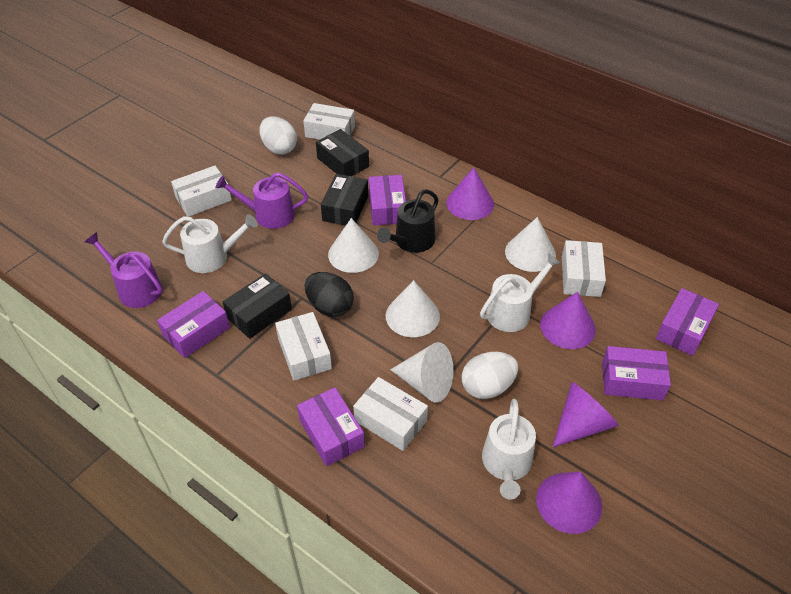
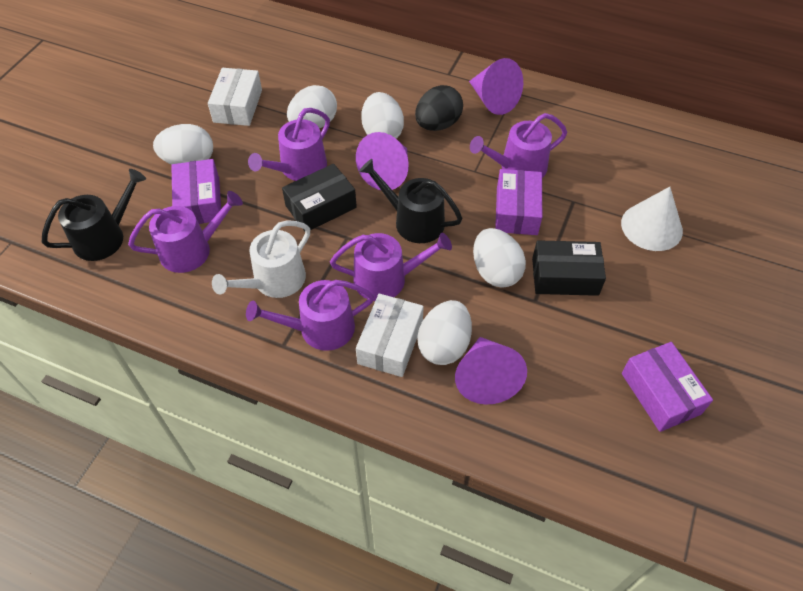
black box: 3 -> 2
black watering can: 1 -> 2
purple box: 5 -> 3
purple cone: 4 -> 3
purple watering can: 2 -> 5
white box: 5 -> 2
white cone: 4 -> 1
white egg: 2 -> 5
white watering can: 3 -> 1

